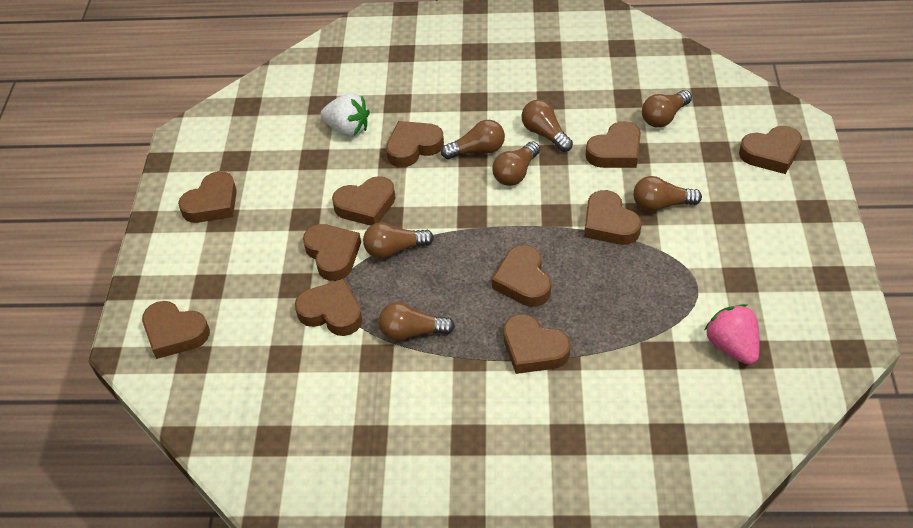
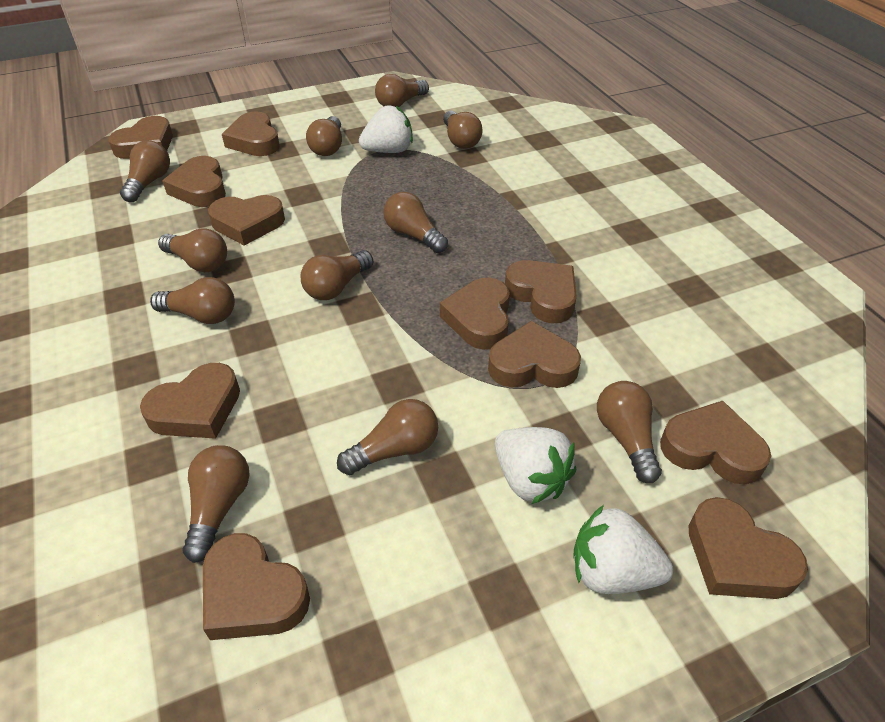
brown light bulb: 7 -> 11
pink strawberry: 1 -> 0
white strawberry: 1 -> 3

